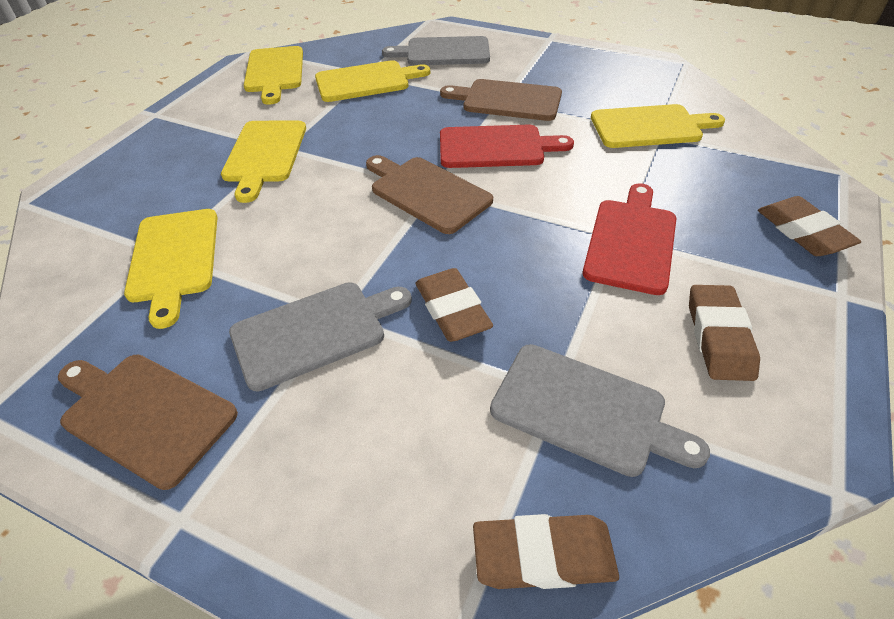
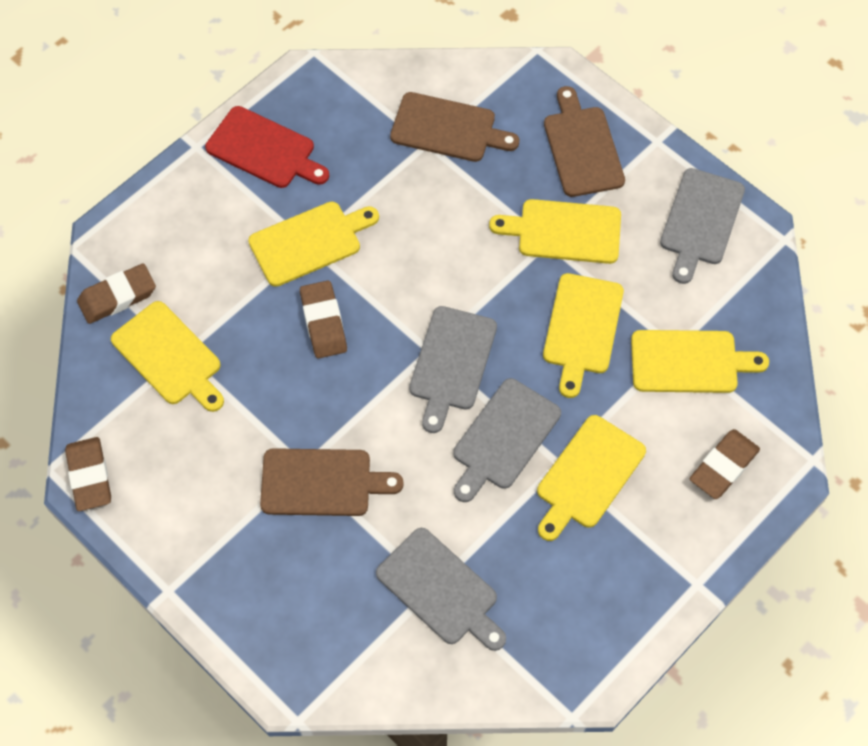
grey cutting board: 3 -> 4
red cutting board: 2 -> 1
yellow cutting board: 5 -> 6

